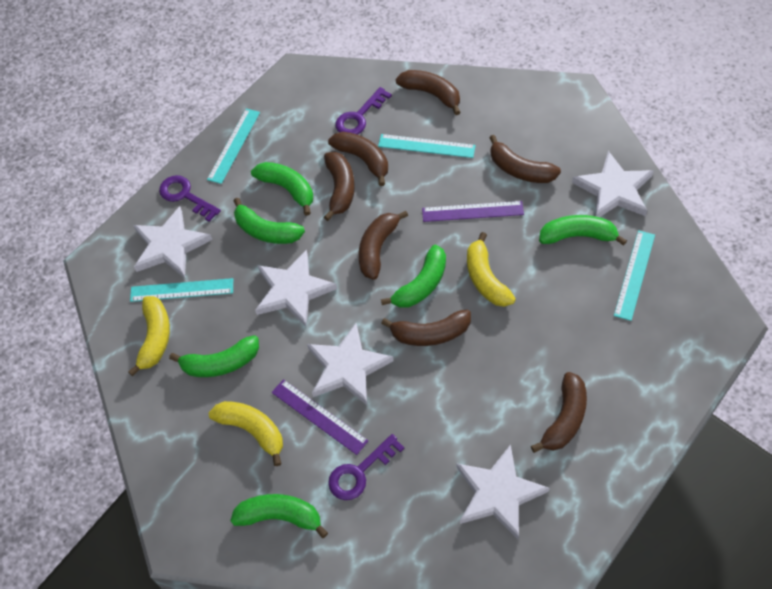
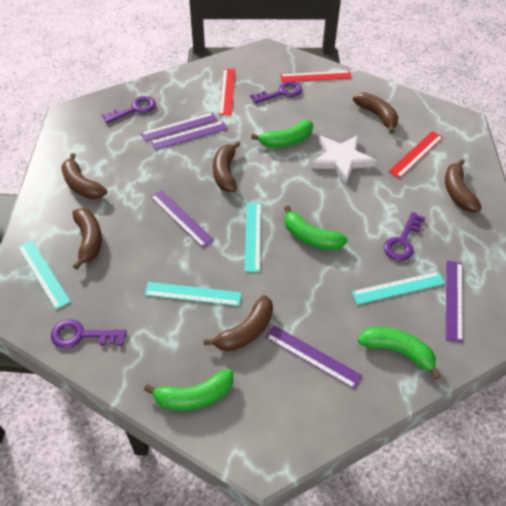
brown banana: 7 -> 6
green banana: 6 -> 4
purple key: 3 -> 4
purple ruler: 2 -> 5
red ruler: 0 -> 3
white star: 5 -> 1
yellow banana: 3 -> 0

